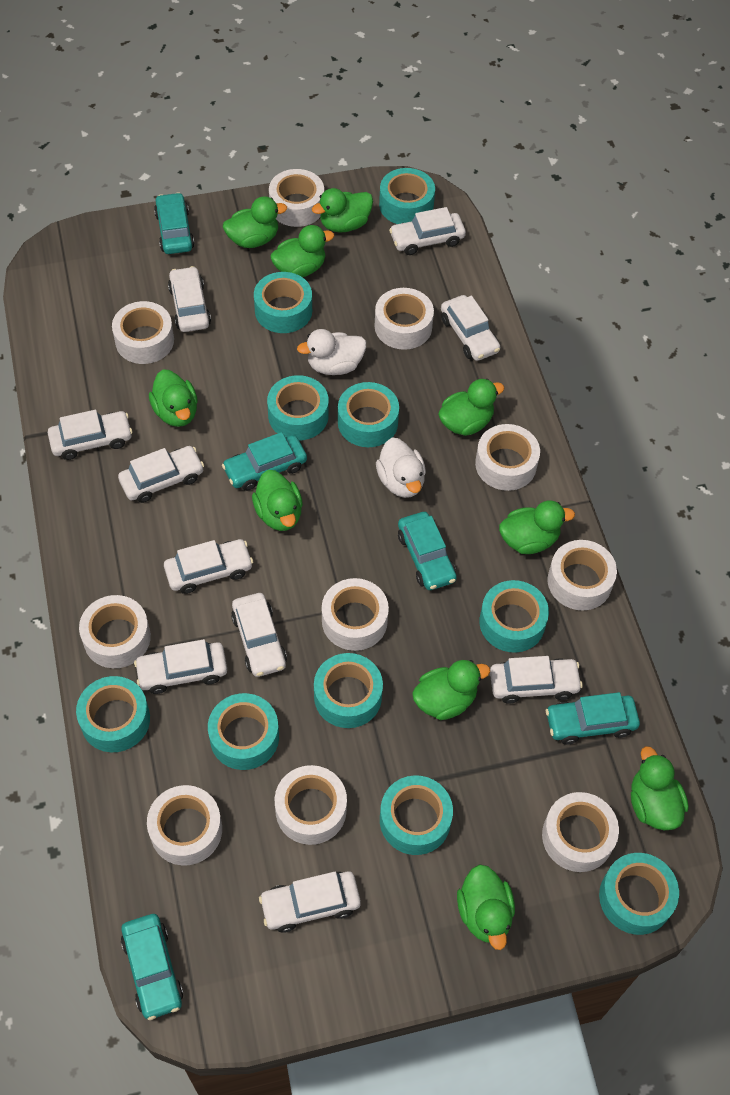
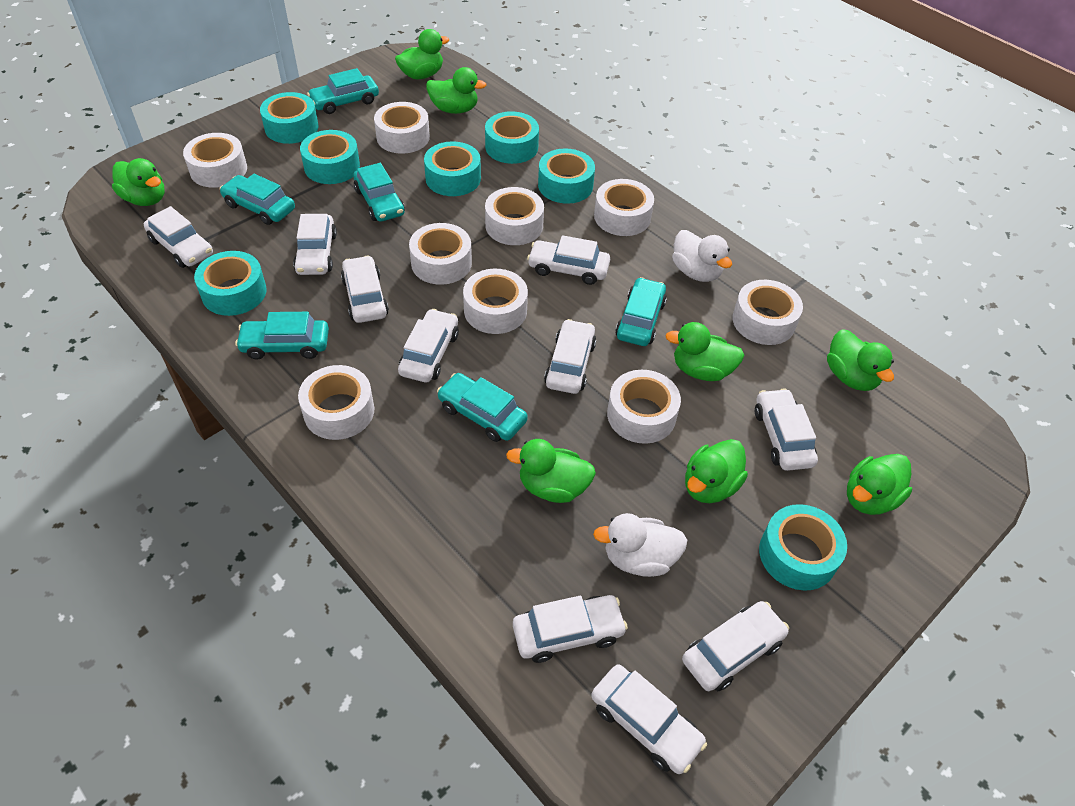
green duck: 10 -> 8
turquoise car: 5 -> 6
turquoise tape: 10 -> 7
white tape: 10 -> 9

